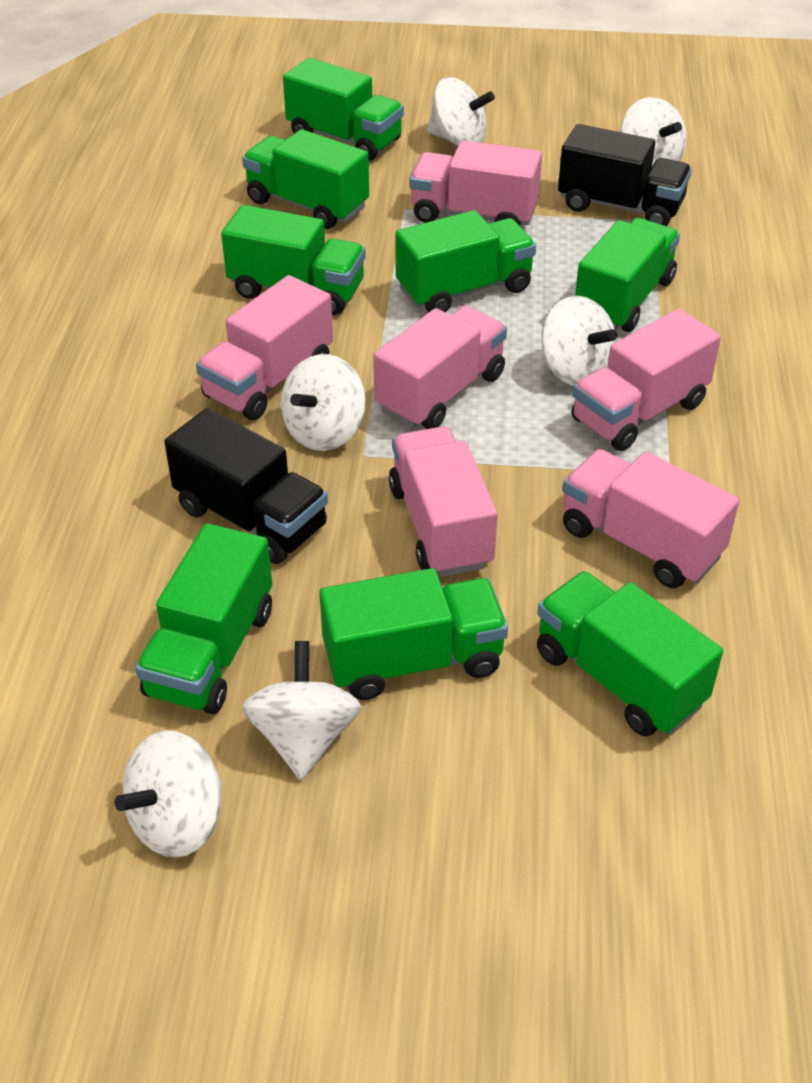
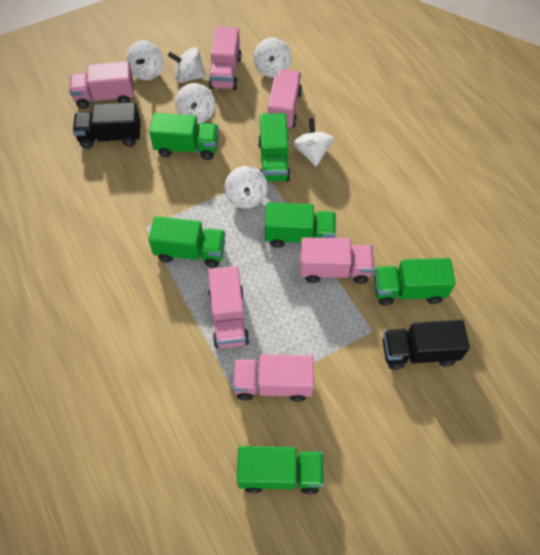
green truck: 8 -> 6

